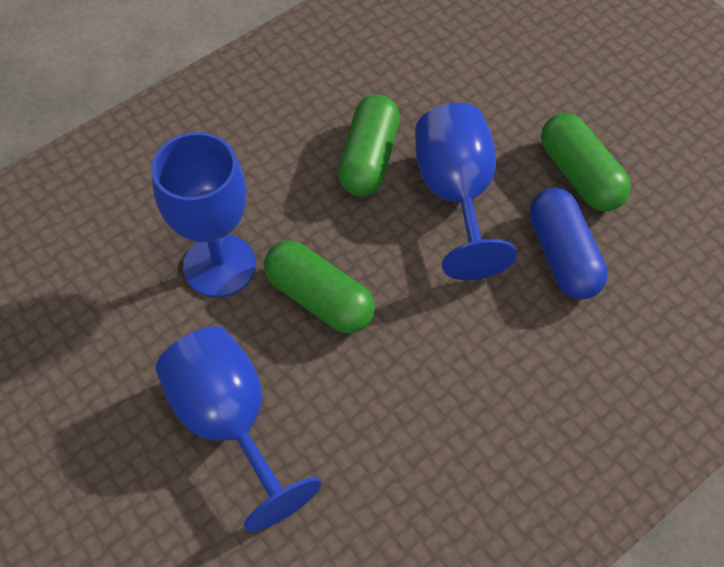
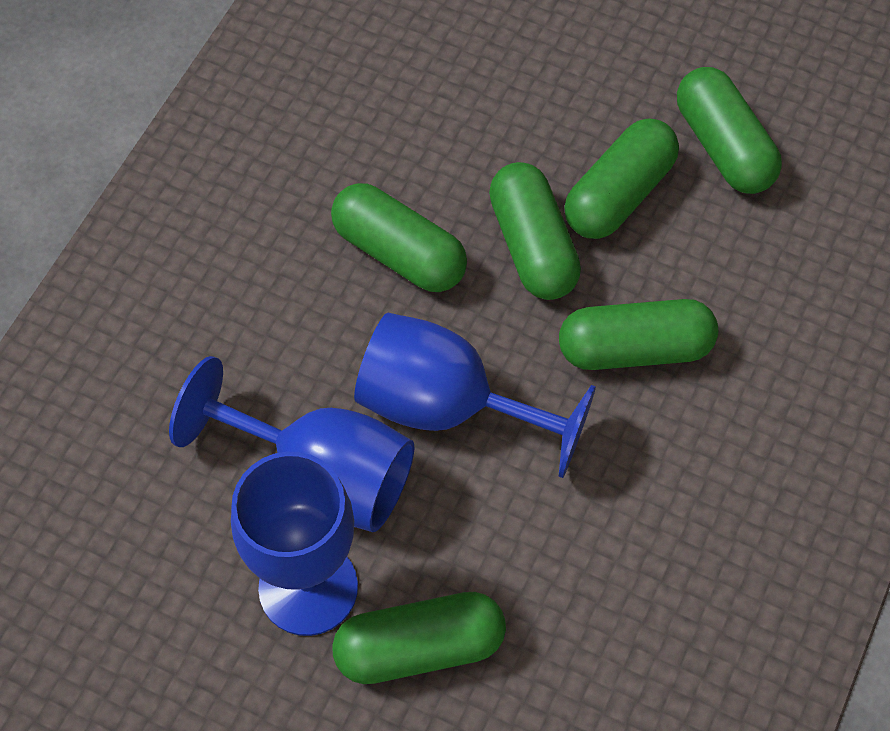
blue capsule: 1 -> 0
green capsule: 3 -> 6

